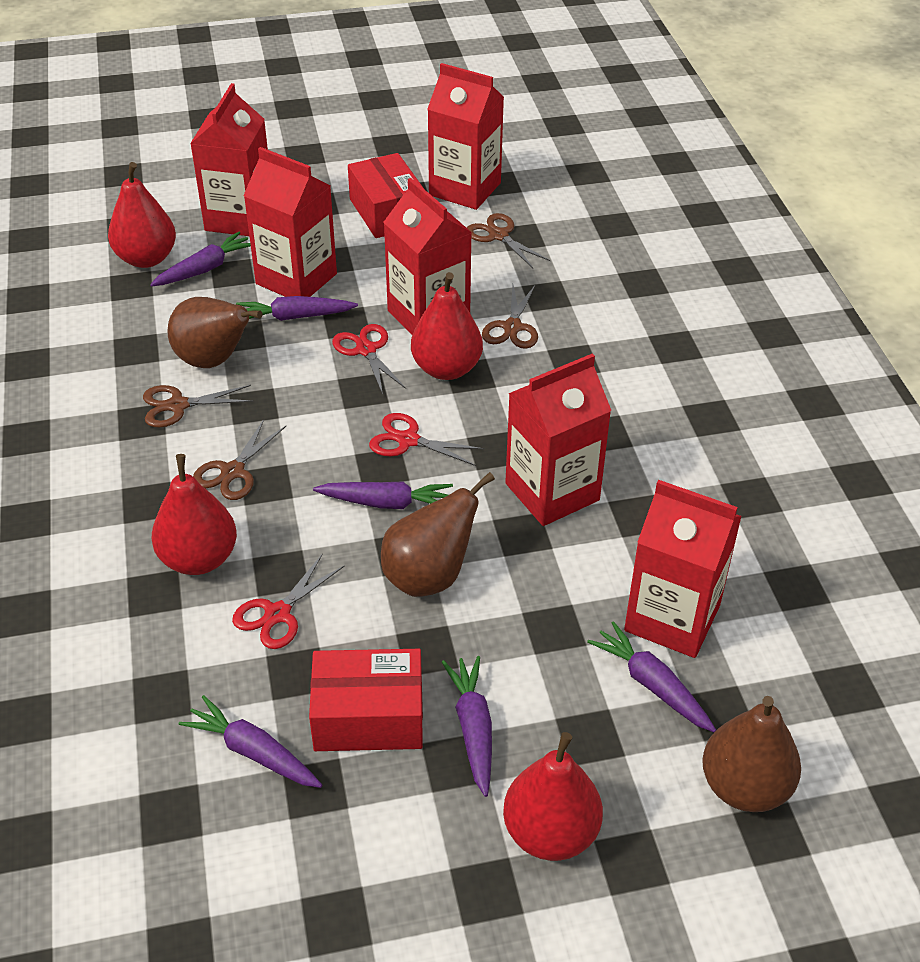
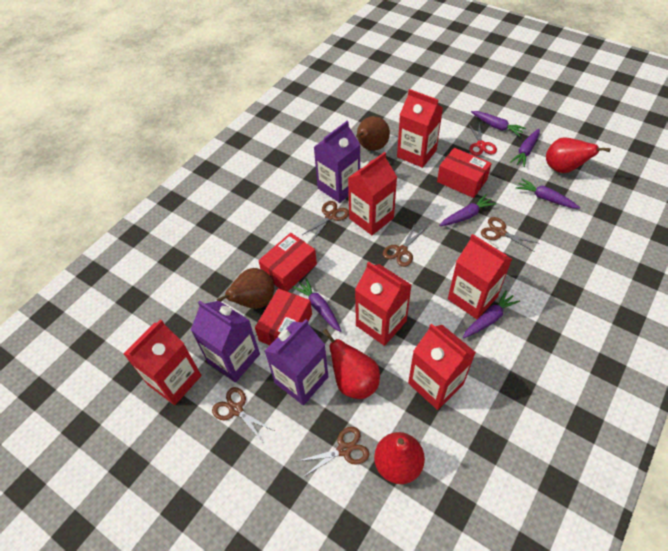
brown pear: 3 -> 2
brown scissors: 4 -> 5
purple carton: 0 -> 3
red box: 2 -> 3
red pear: 4 -> 3
red scissors: 3 -> 1

